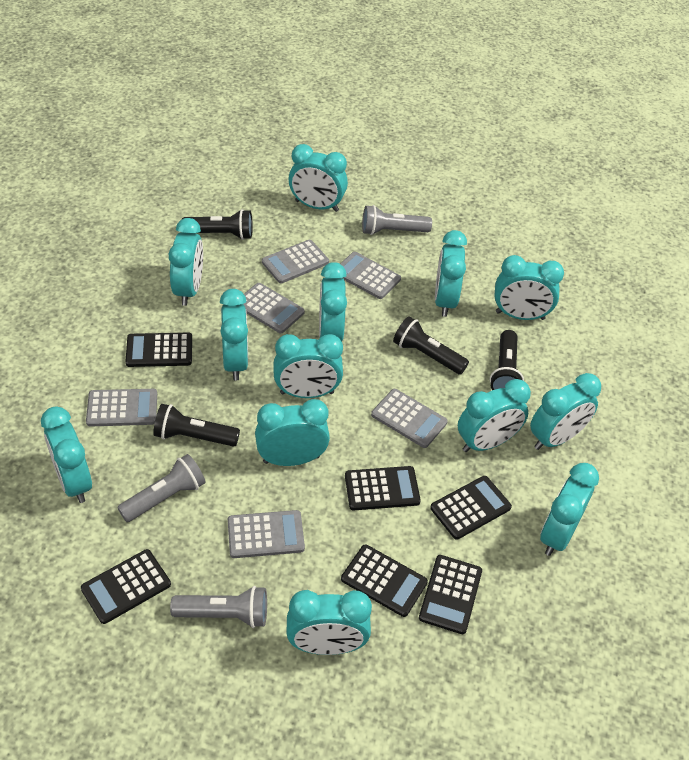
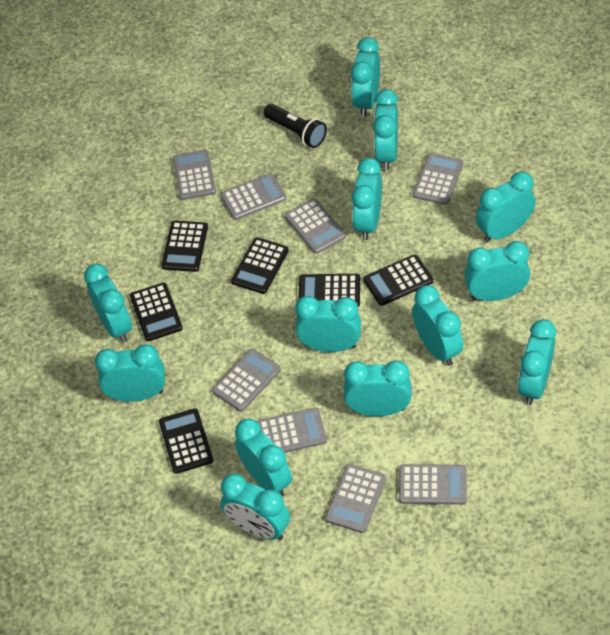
black flashlight: 4 -> 1
grey calculator: 6 -> 8
grey flashlight: 3 -> 0

